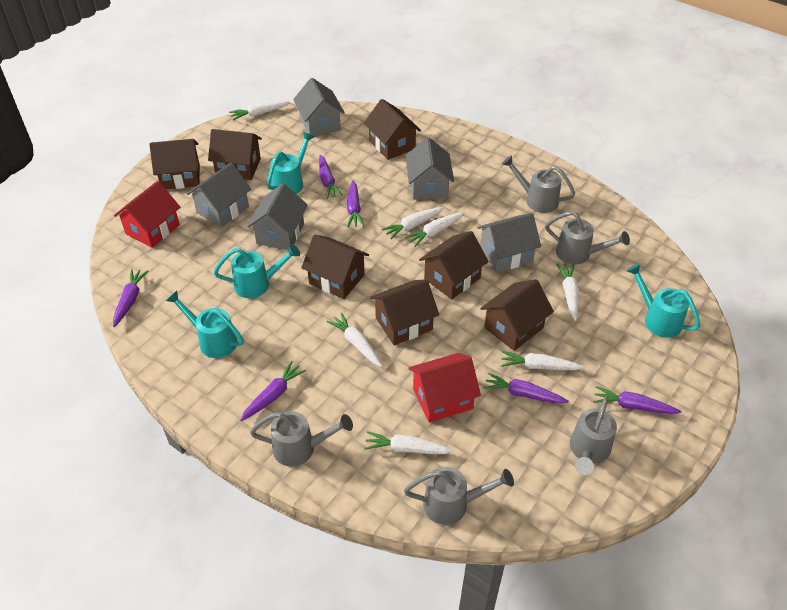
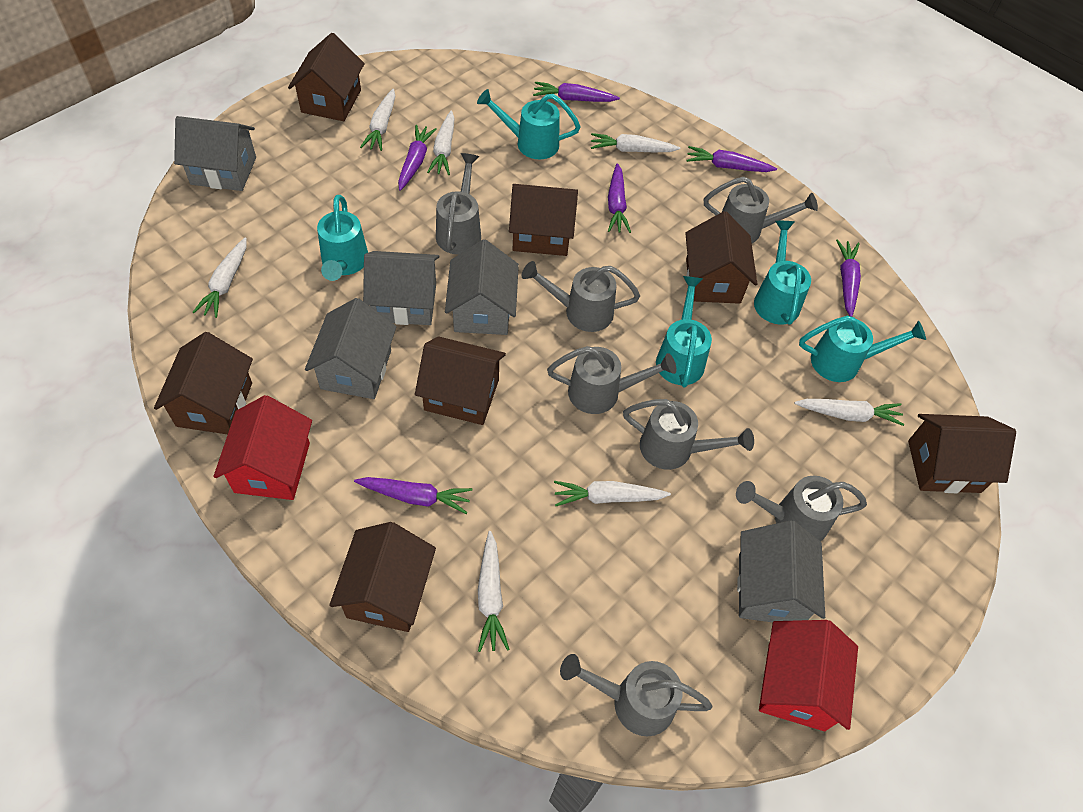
grey watering can: 5 -> 7
turquoise watering can: 4 -> 5

